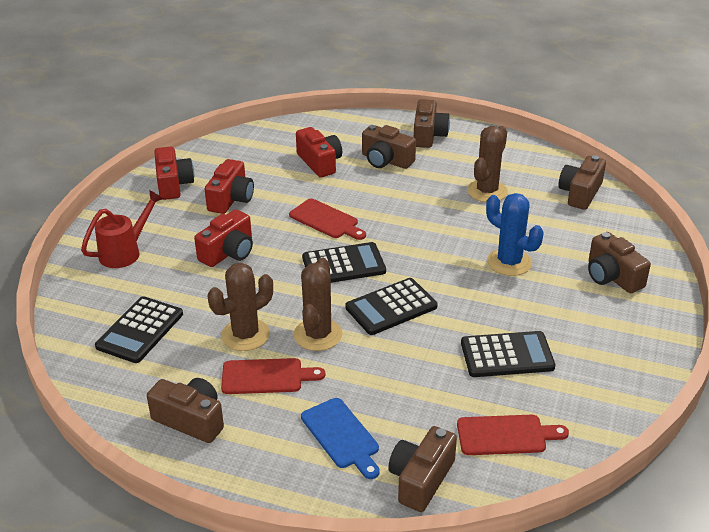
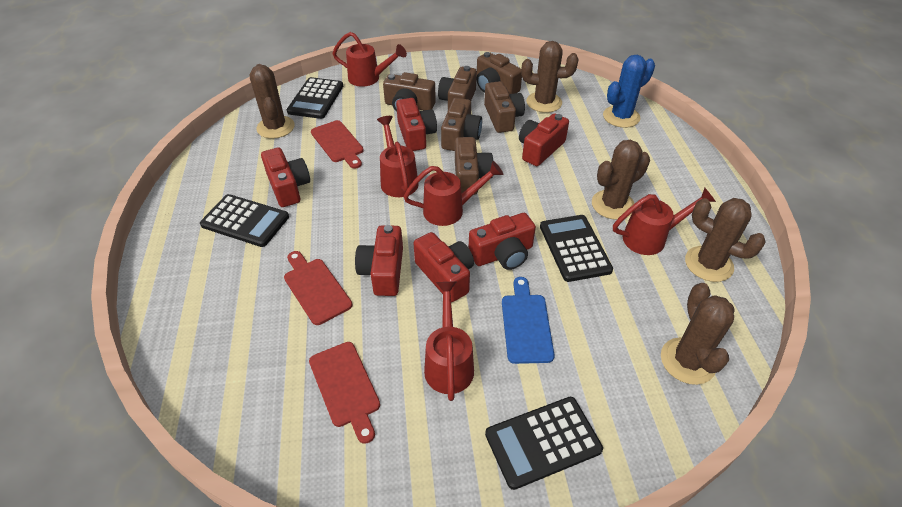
brown cactus: 3 -> 5
red camera: 4 -> 6
red watering can: 1 -> 5

